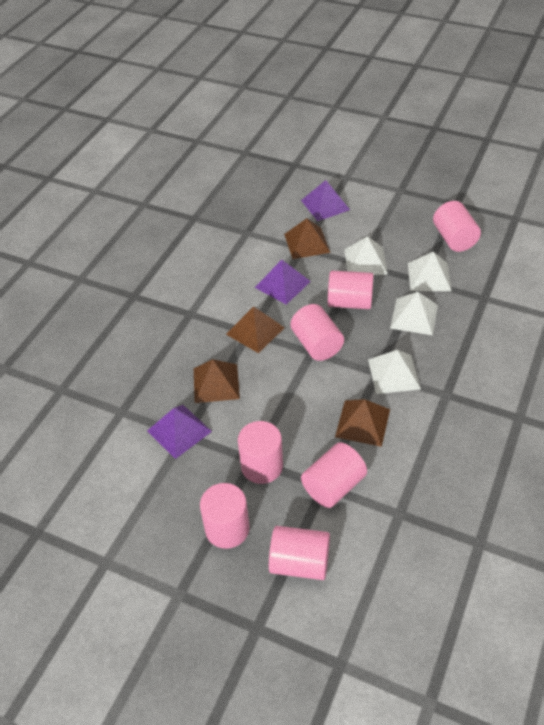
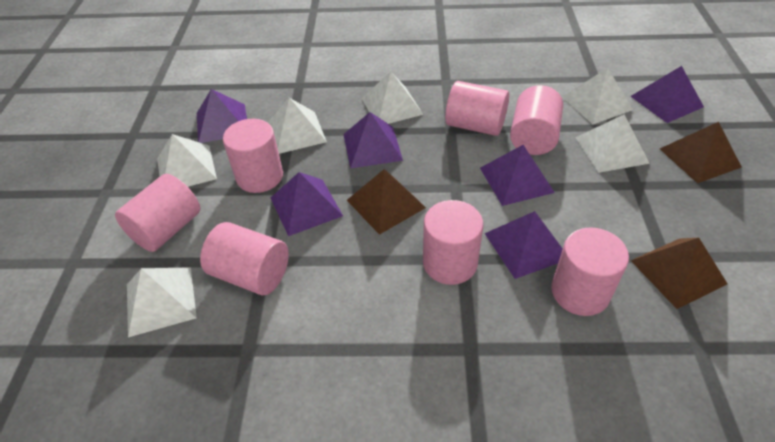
brown pyramid: 4 -> 3
purple pyramid: 3 -> 6
white pyramid: 4 -> 6

